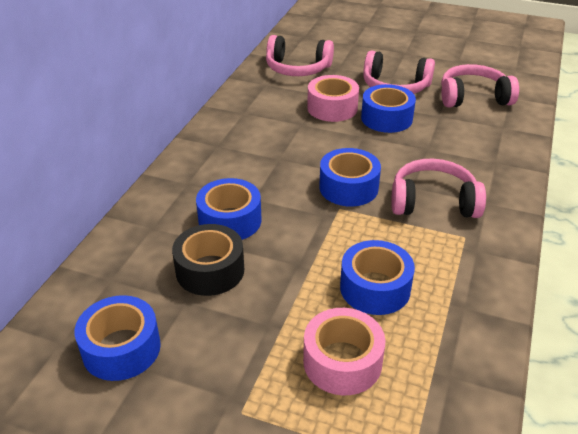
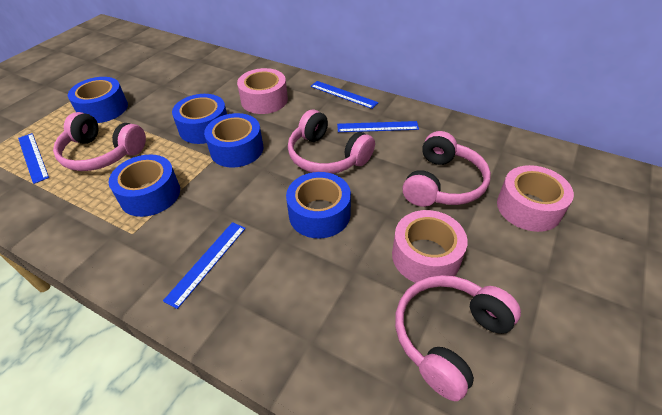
black tape: 1 -> 0
blue ruler: 0 -> 4
pink tape: 2 -> 3

